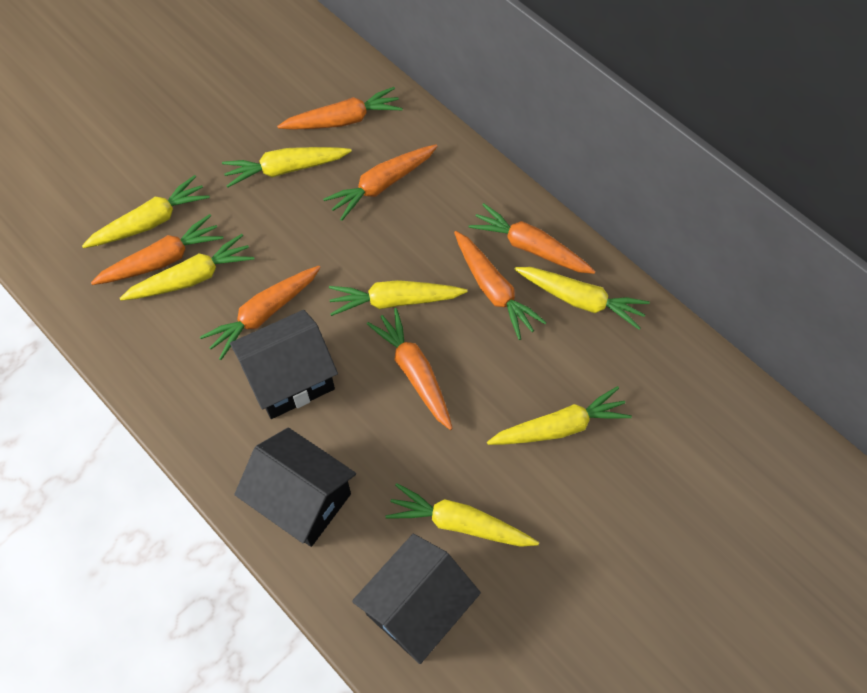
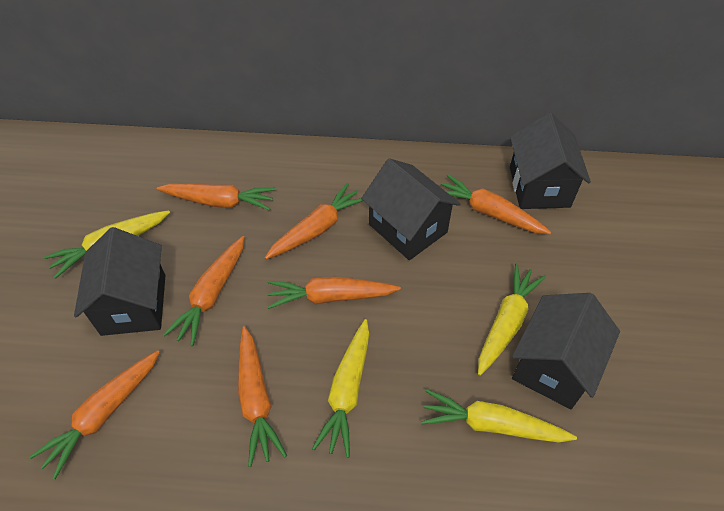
black house: 3 -> 4
yellow carrot: 7 -> 4

